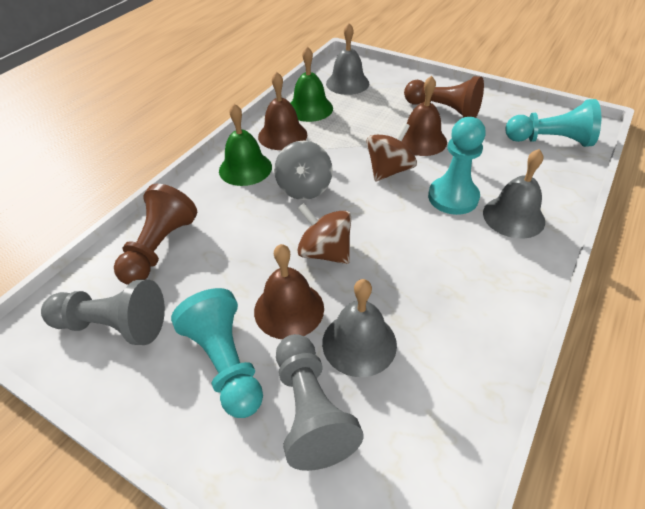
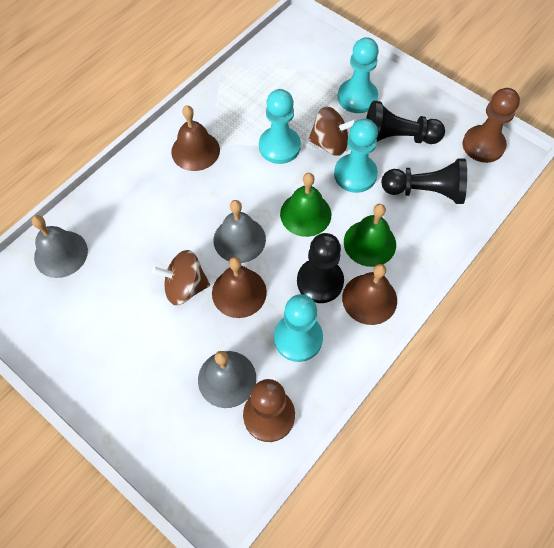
black pawn: 0 -> 3
grey pawn: 2 -> 0
grey spinning top: 1 -> 0
turquoise pawn: 3 -> 4

